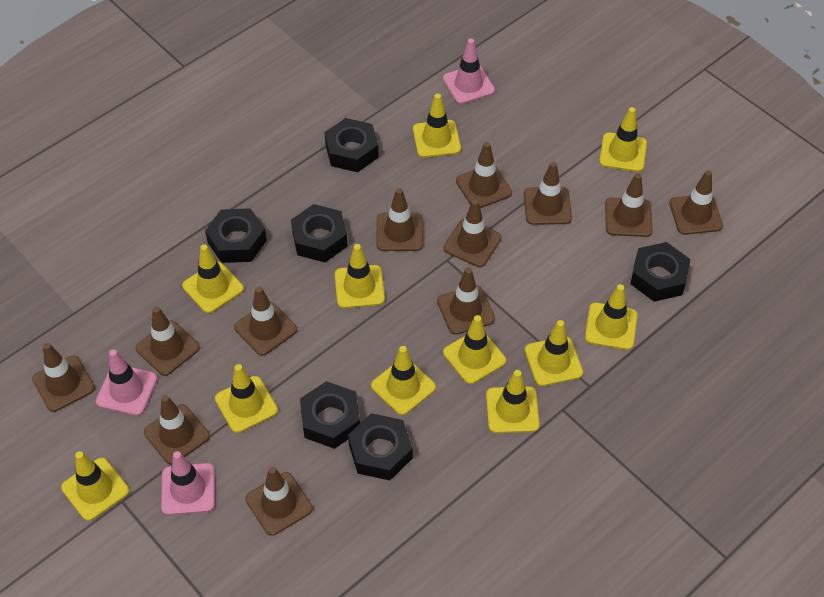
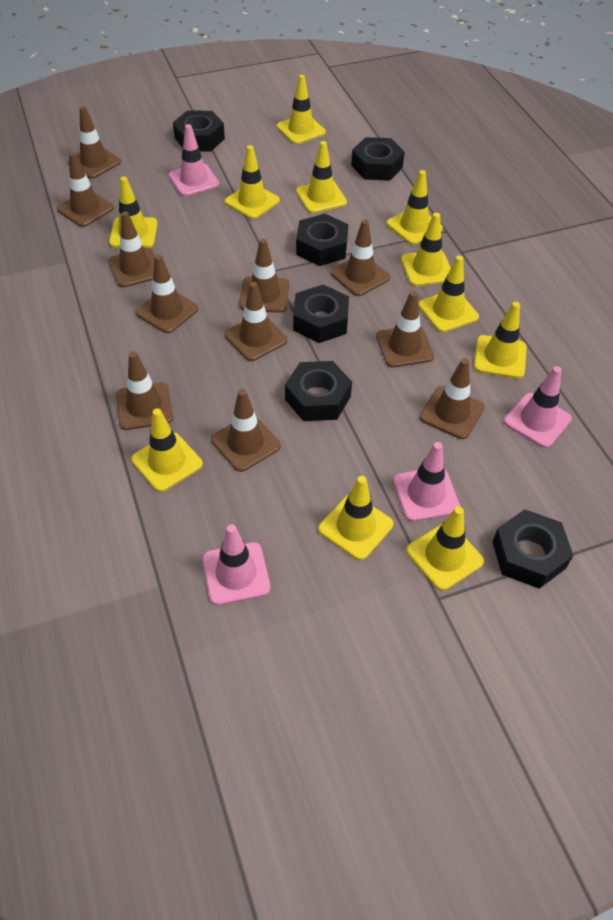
brown traffic cone: 12 -> 11
pink traffic cone: 3 -> 4

